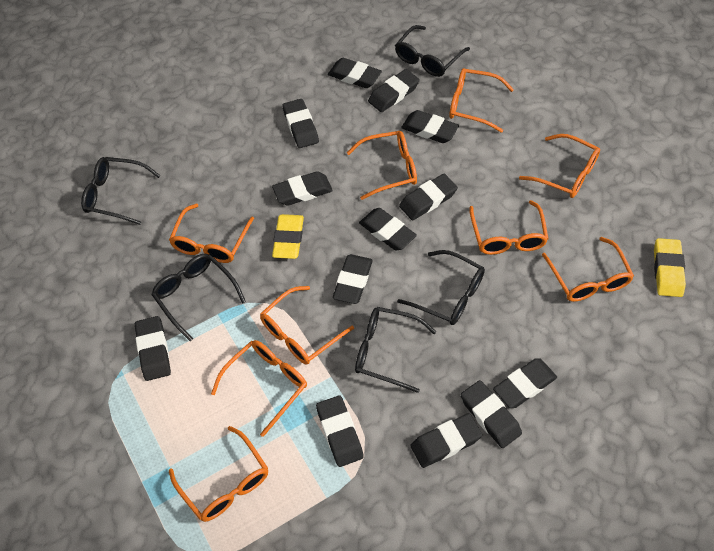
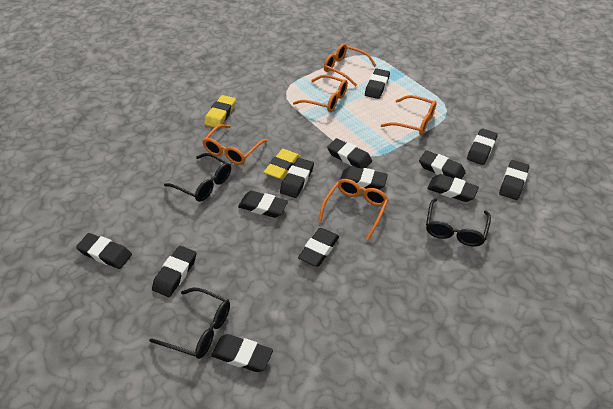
black glasses: 5 -> 3
orange glasses: 9 -> 5

